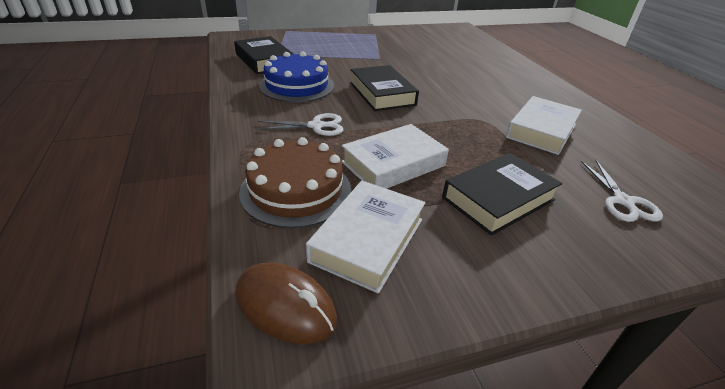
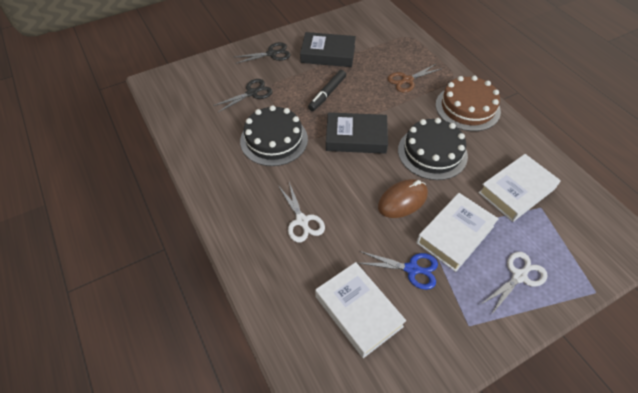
black book: 3 -> 2
black cake: 0 -> 2
black marker: 0 -> 1
black scissors: 0 -> 2
blue cake: 1 -> 0
blue scissors: 0 -> 1
brown scissors: 0 -> 1

